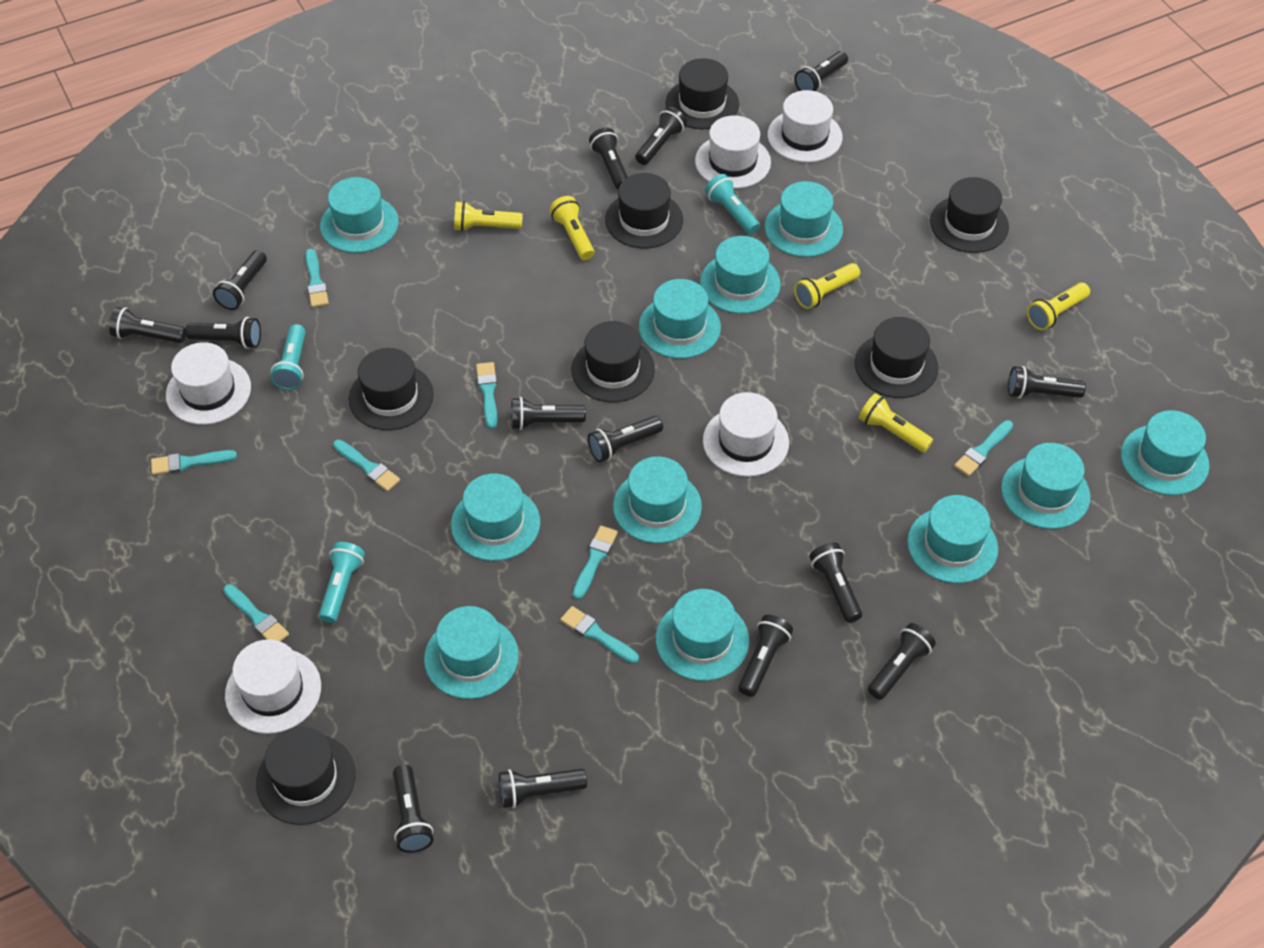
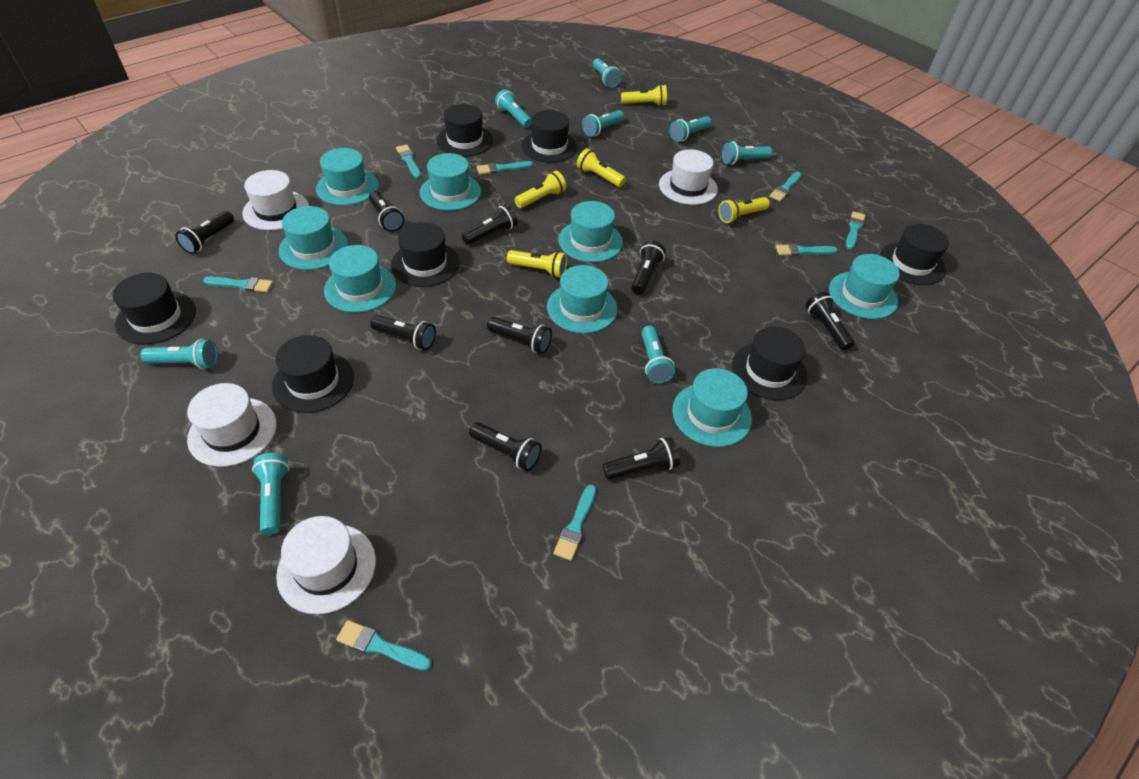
black flashlight: 14 -> 9
turquoise flashlight: 3 -> 8
turquoise hat: 11 -> 8
white hat: 5 -> 4

